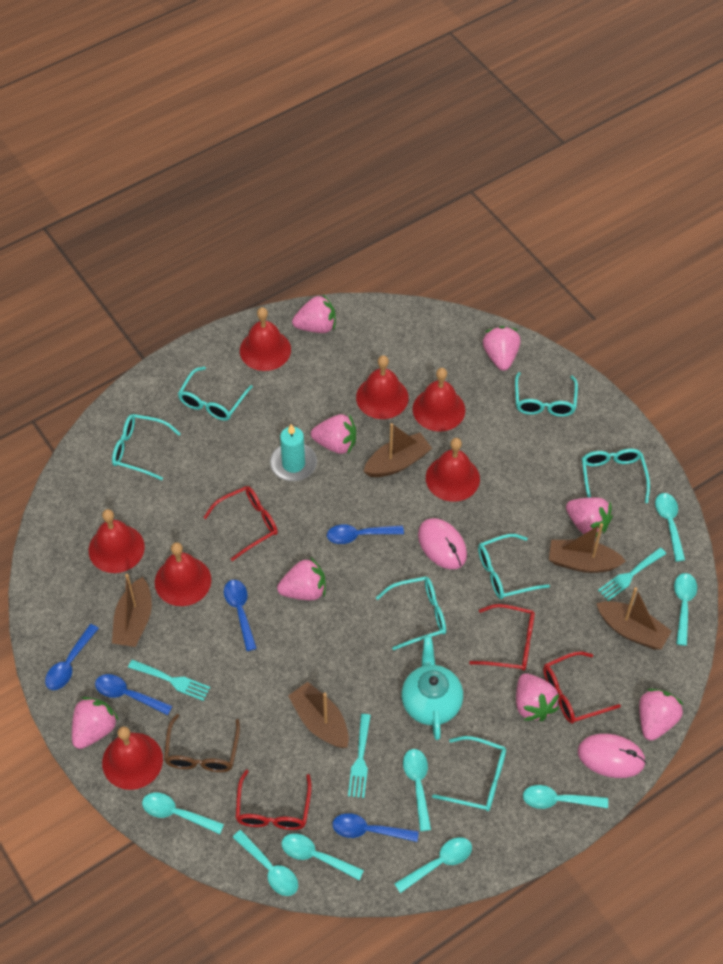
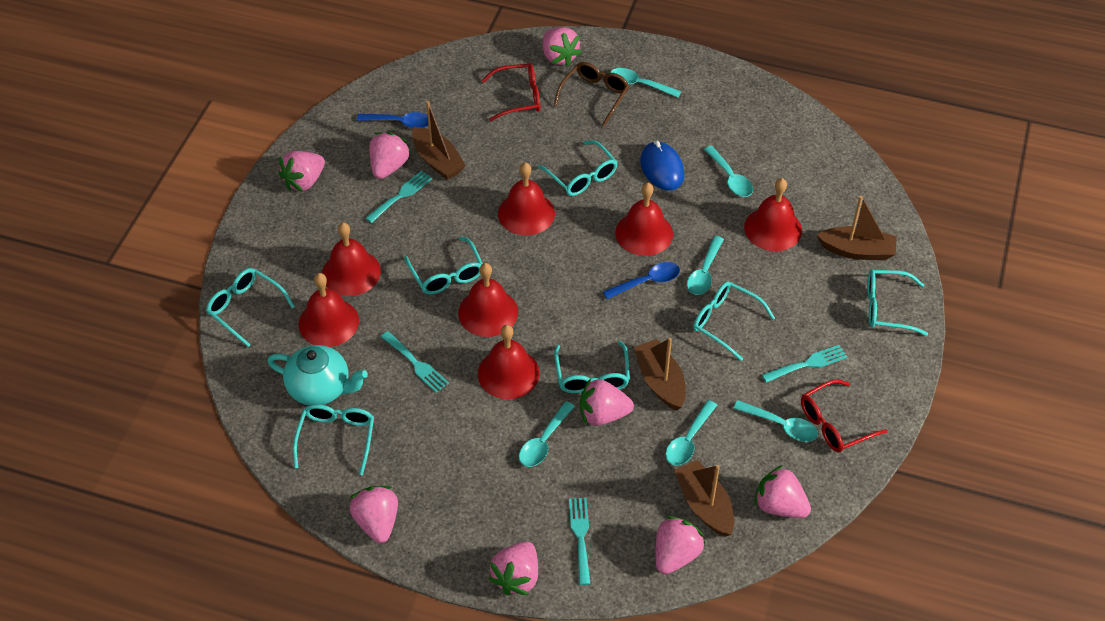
blue mouse: 0 -> 1
blue spoon: 5 -> 2
brown boat: 5 -> 4
pink mouse: 2 -> 0
red glasses: 4 -> 2
turquoise candle: 1 -> 0
turquoise fork: 3 -> 4
turquoise spoon: 8 -> 6

